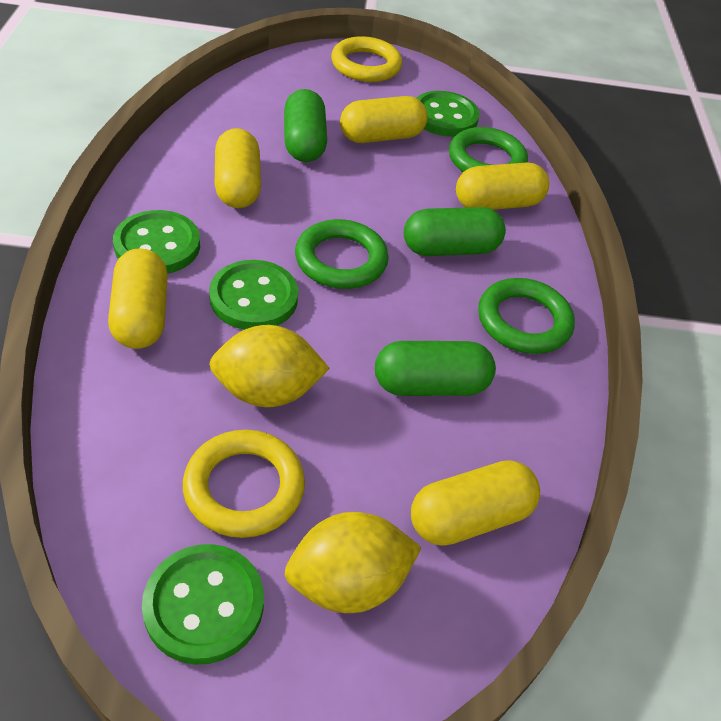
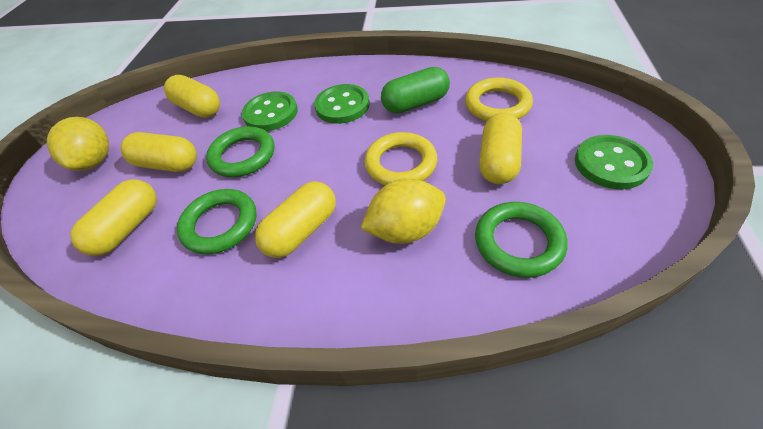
green button: 4 -> 3
green capsule: 3 -> 1

